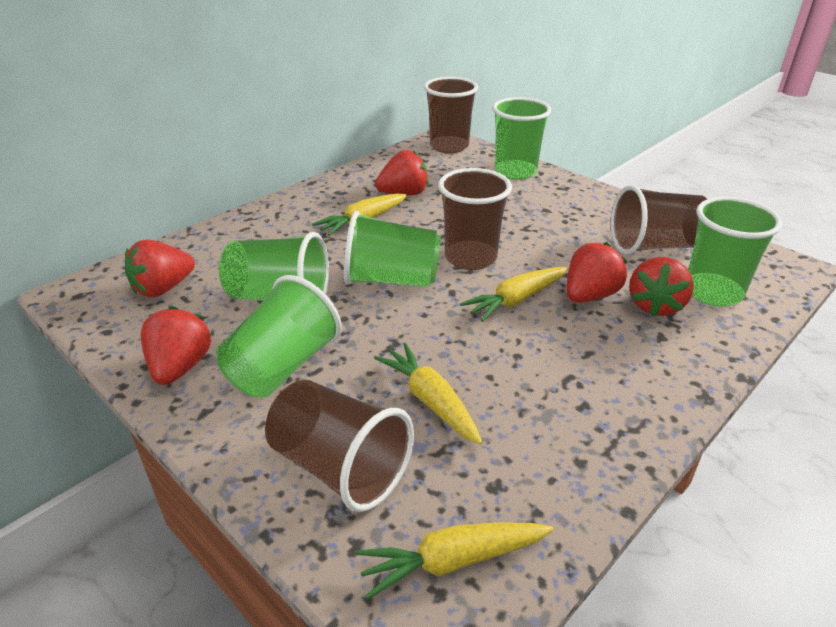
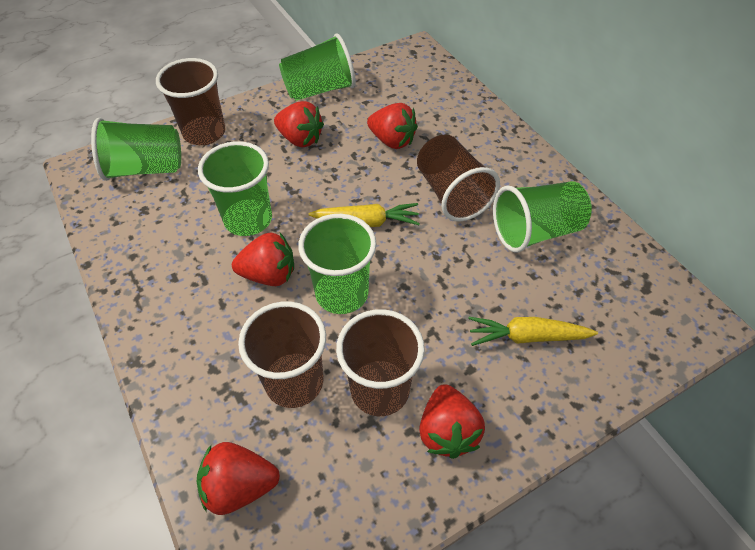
yellow carrot: 4 -> 2

